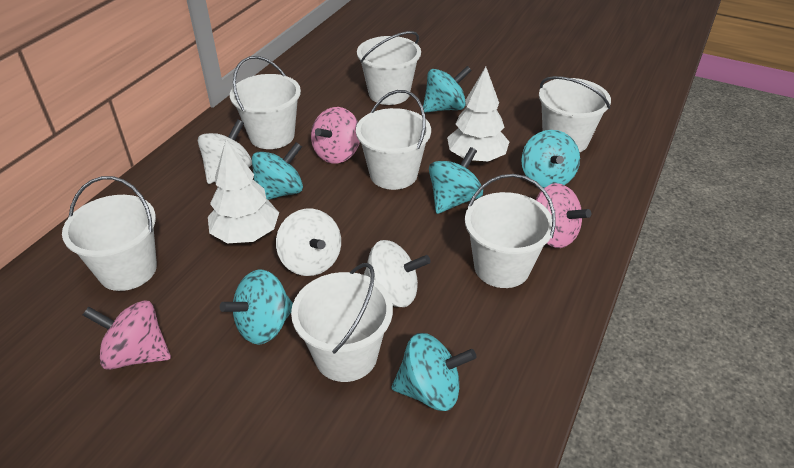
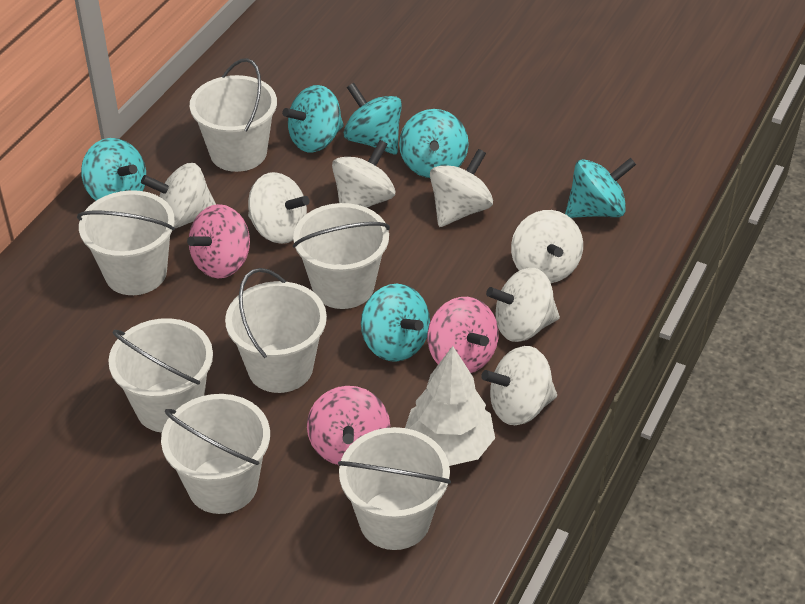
white spinning top: 3 -> 7
white tree: 2 -> 1

